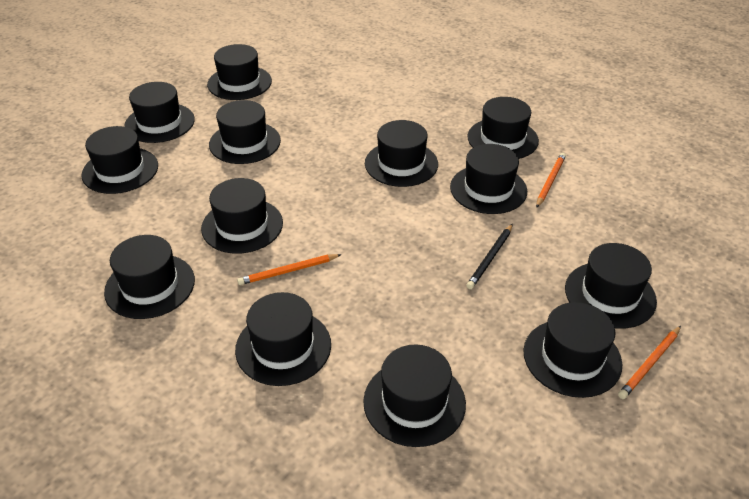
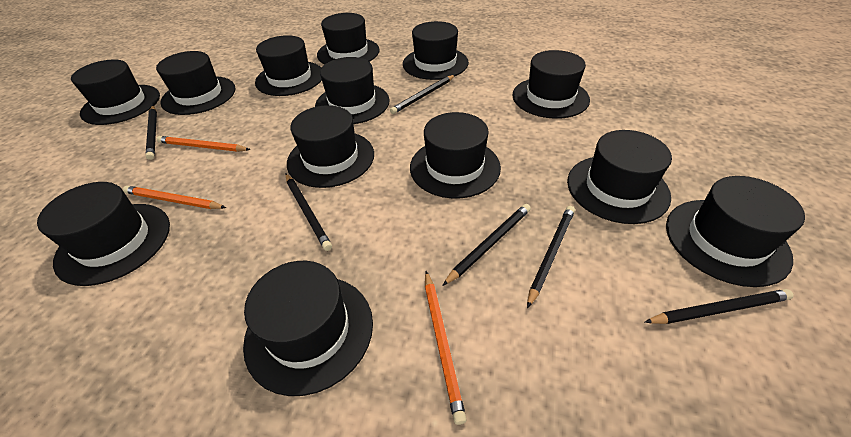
black pencil: 1 -> 6

